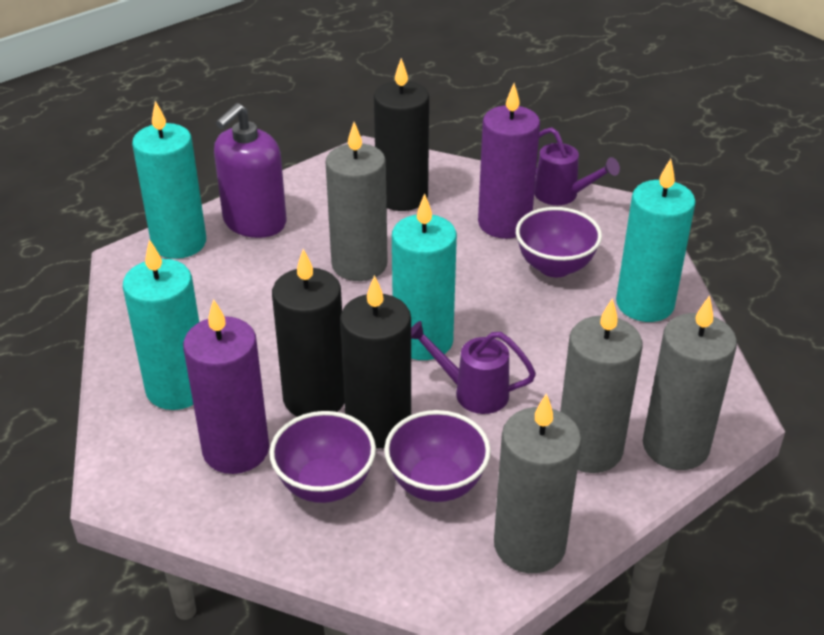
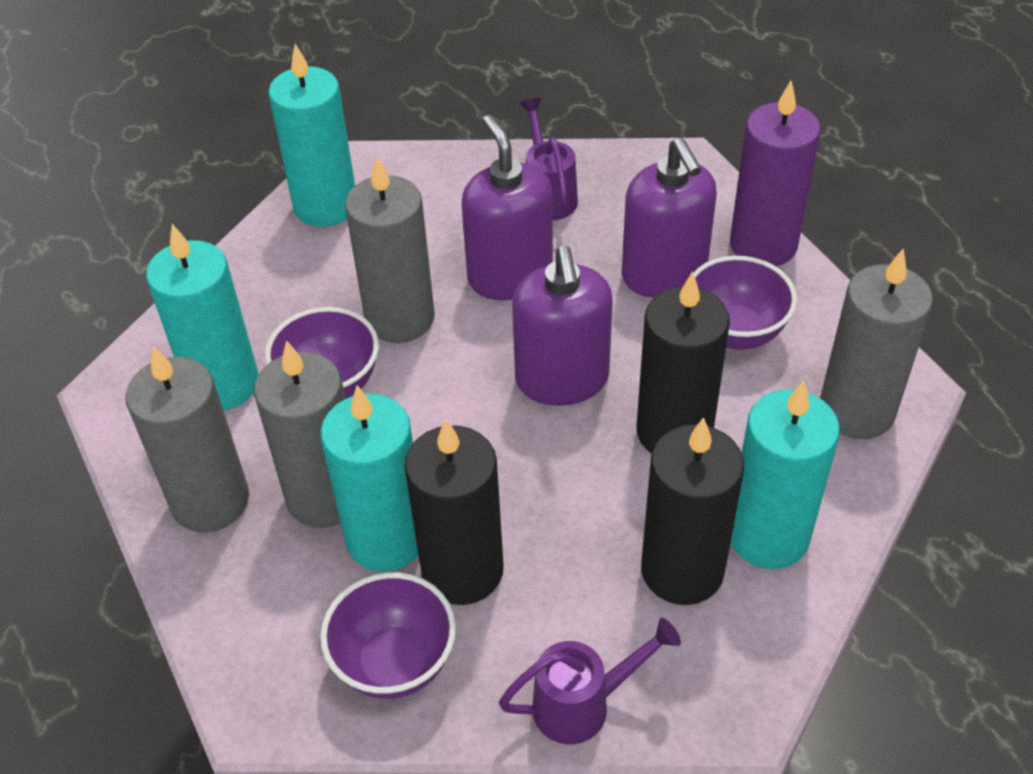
purple candle: 2 -> 1
purple soap dispenser: 1 -> 3

